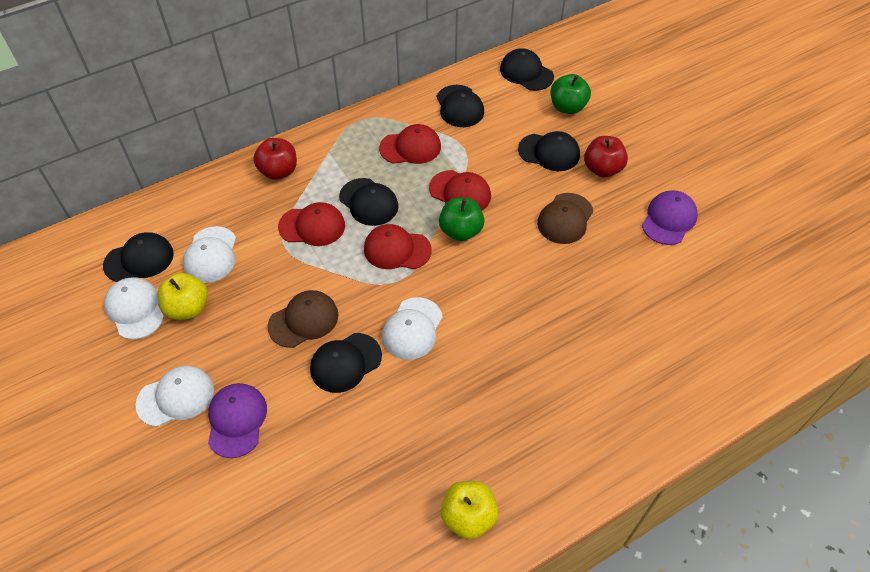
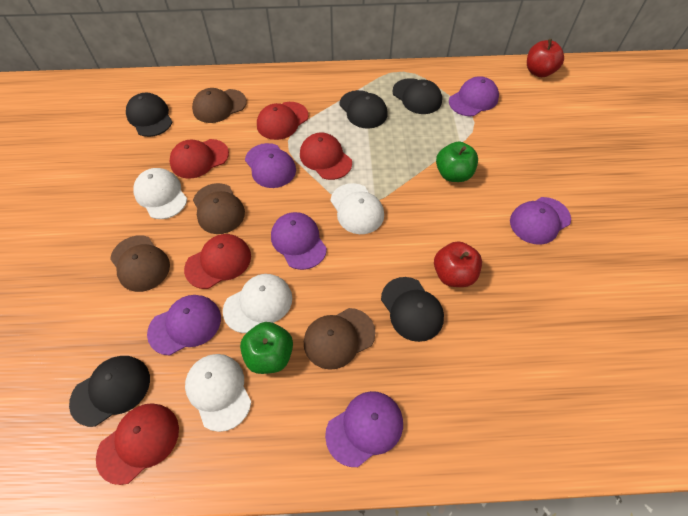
black cap: 6 -> 5
brown cap: 2 -> 4
purple cap: 2 -> 6
red cap: 4 -> 5
yellow apple: 2 -> 0

